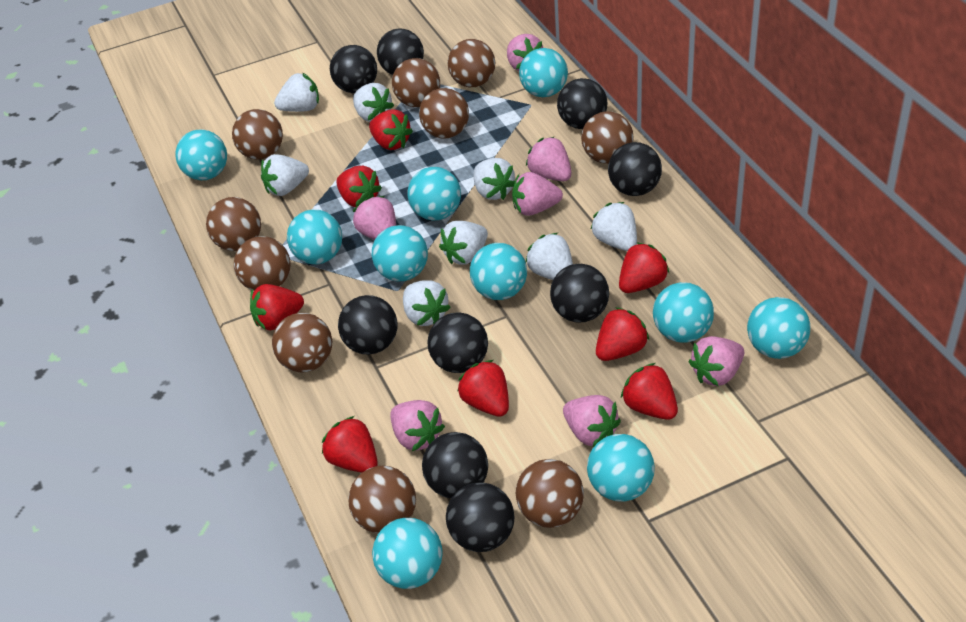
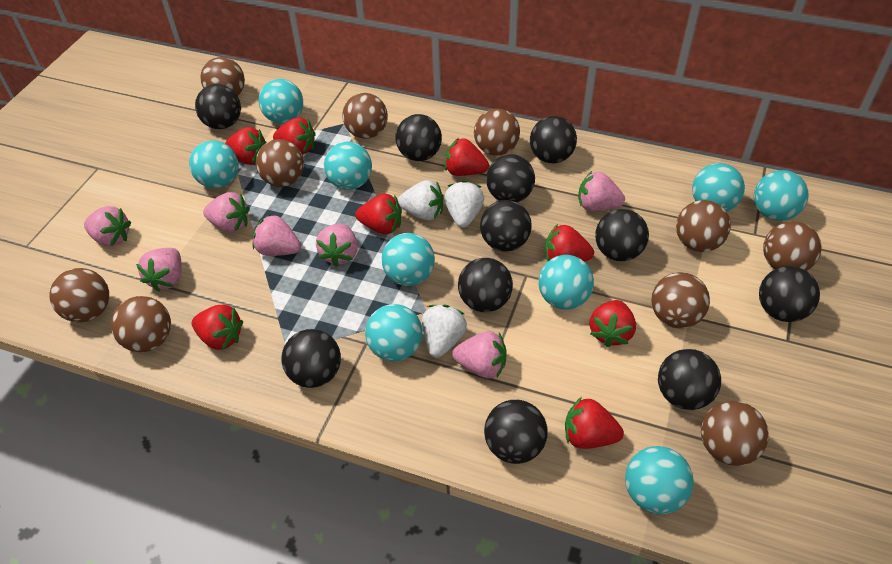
black ball: 9 -> 11
turquoise ball: 10 -> 9
white strawberry: 8 -> 3

